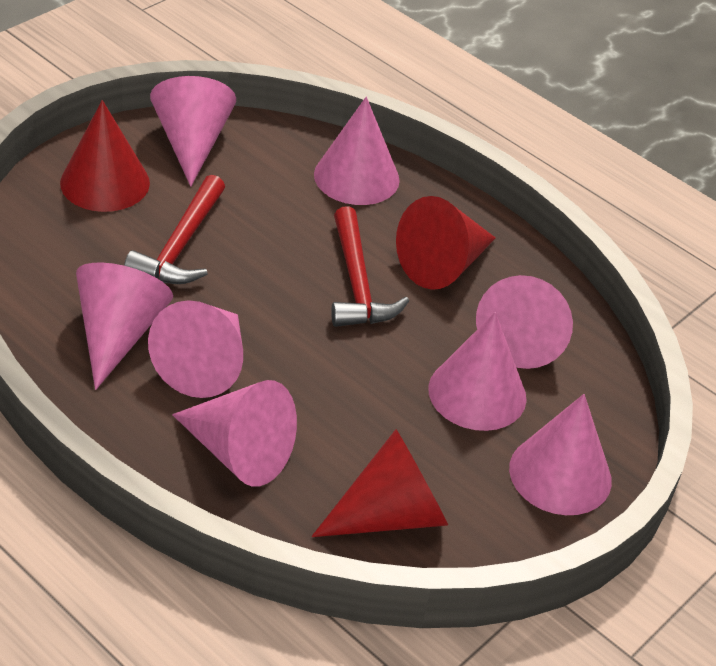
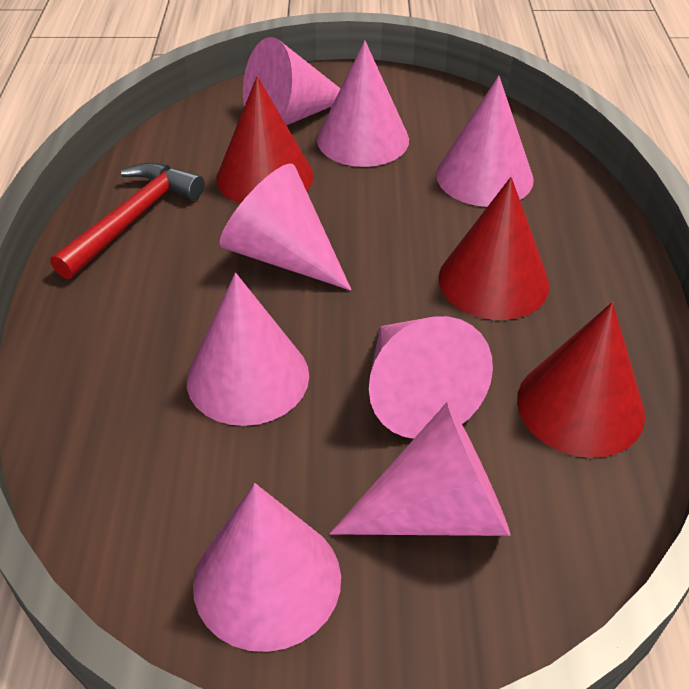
red hammer: 2 -> 1

